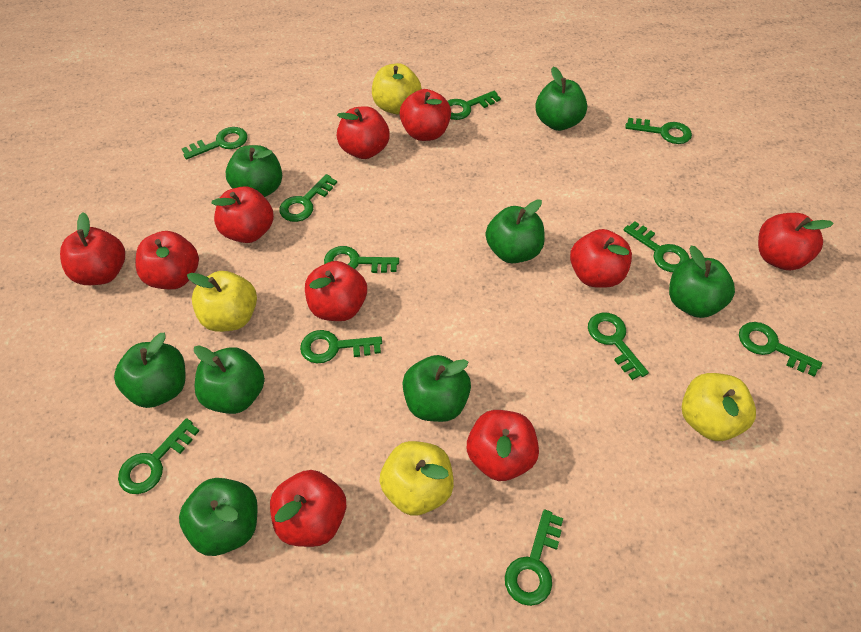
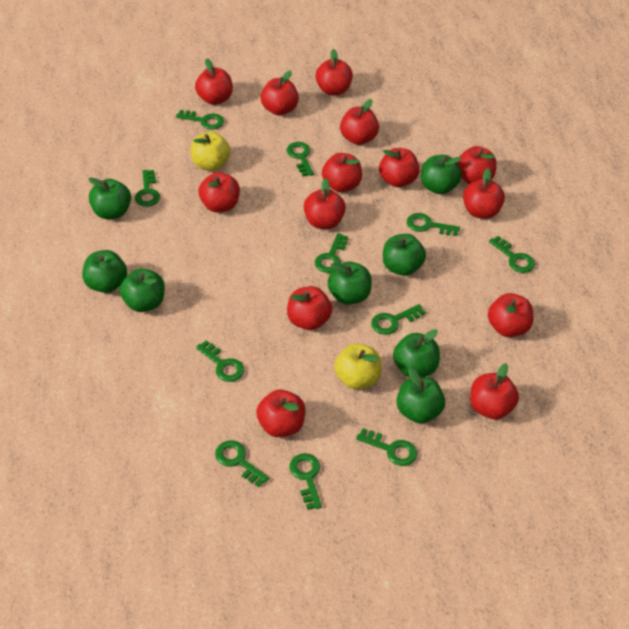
red apple: 10 -> 14
yellow apple: 4 -> 2

